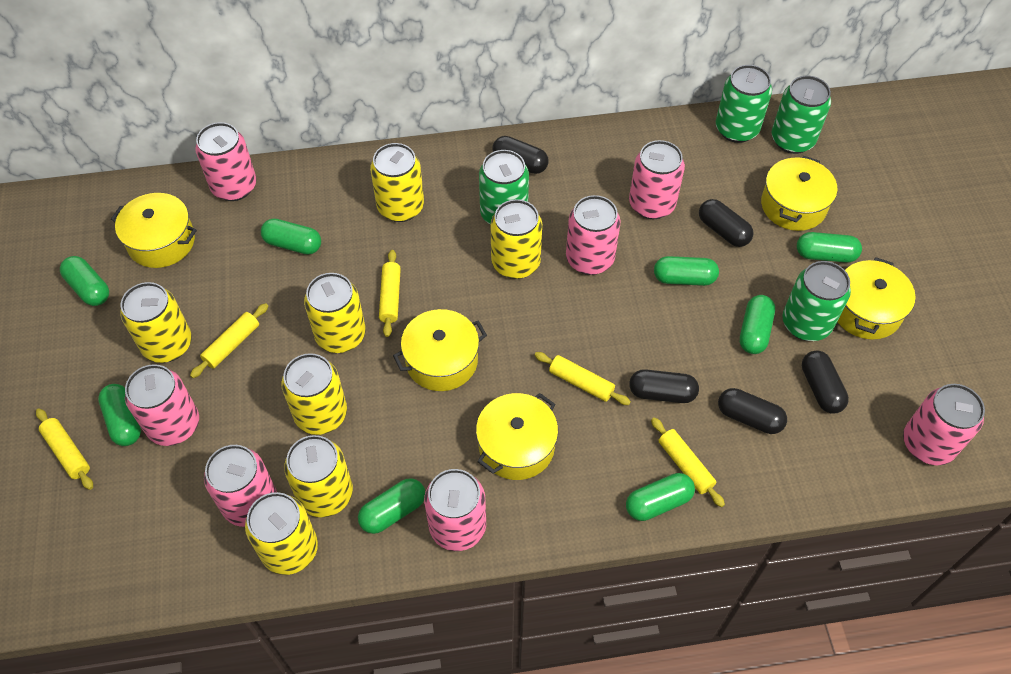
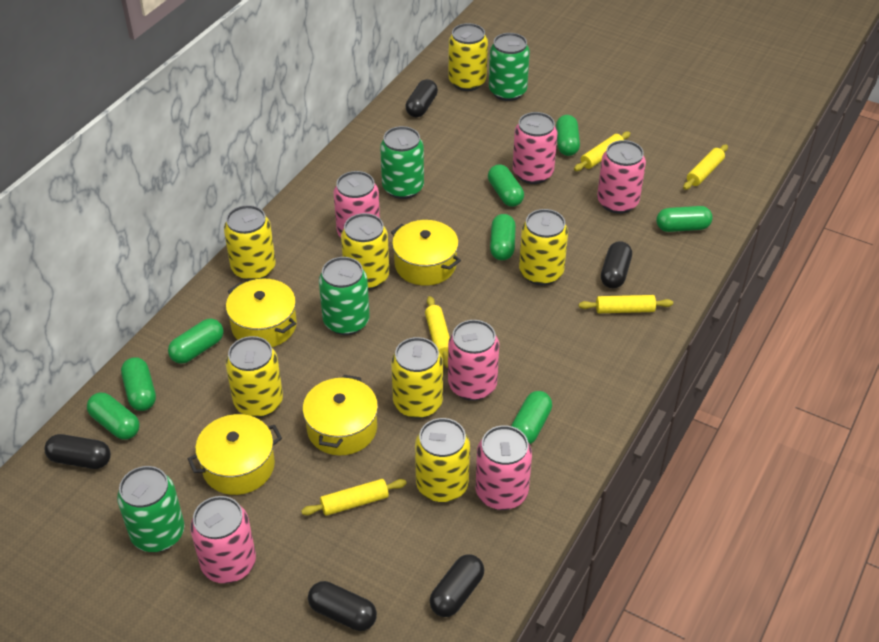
pink can: 7 -> 6
yellow pot: 5 -> 4

